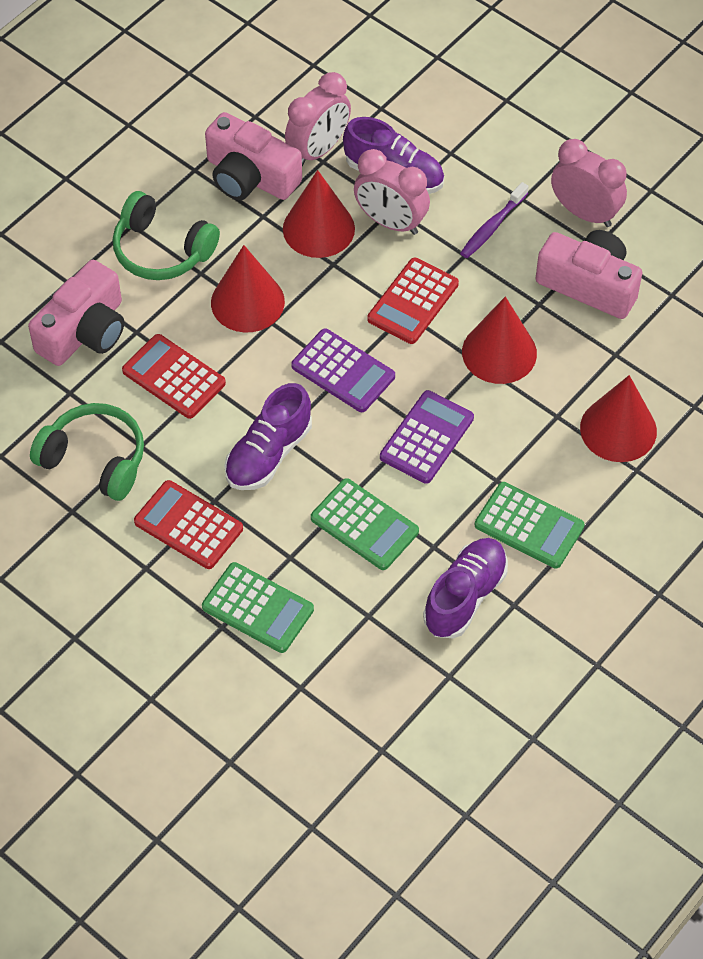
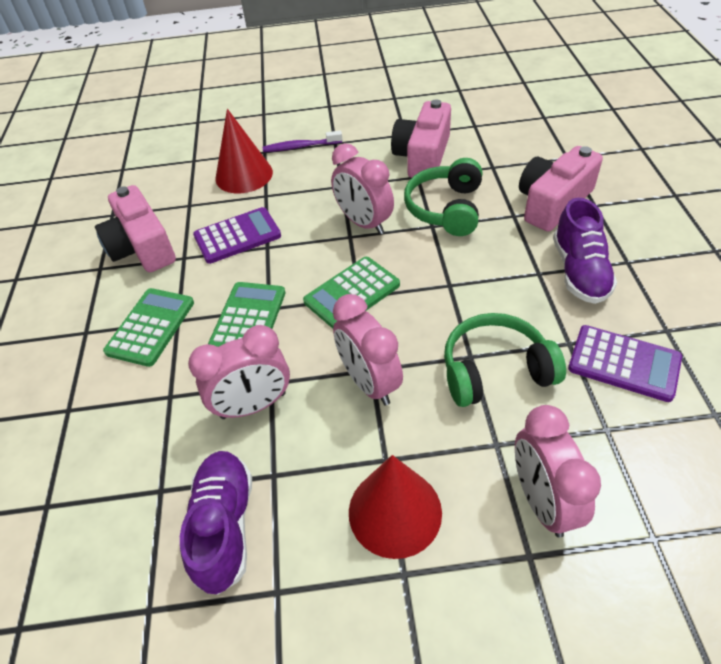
pink clock: 3 -> 4
purple shoe: 3 -> 2
red calculator: 3 -> 0
red cone: 4 -> 2

